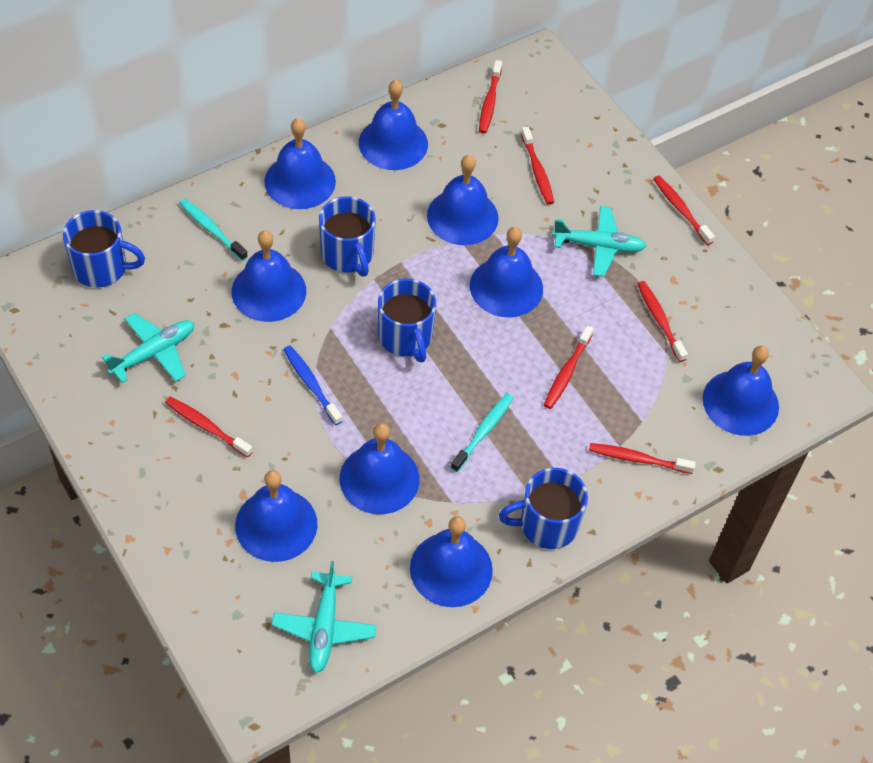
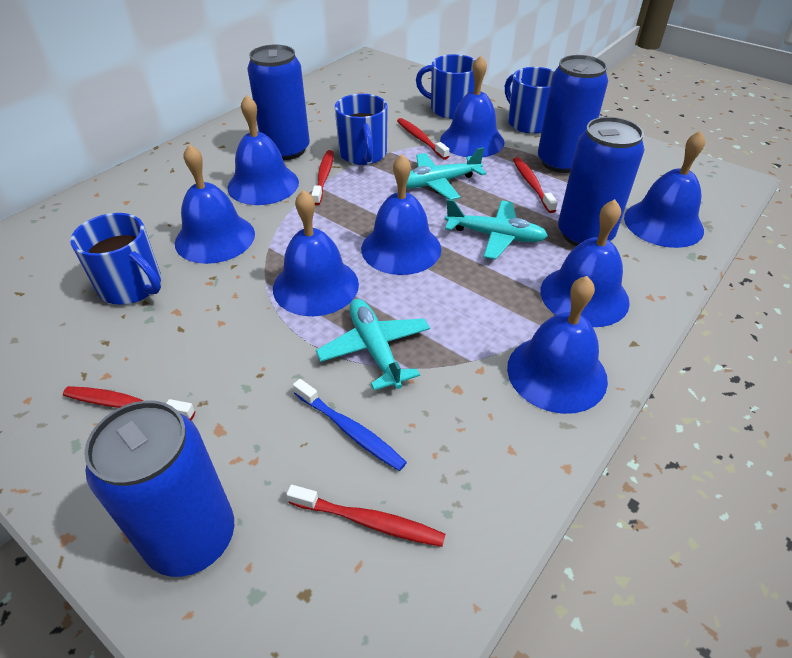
blue bell: 9 -> 8
blue can: 0 -> 4
red toothbrush: 7 -> 5
turquoise toothbrush: 2 -> 0

